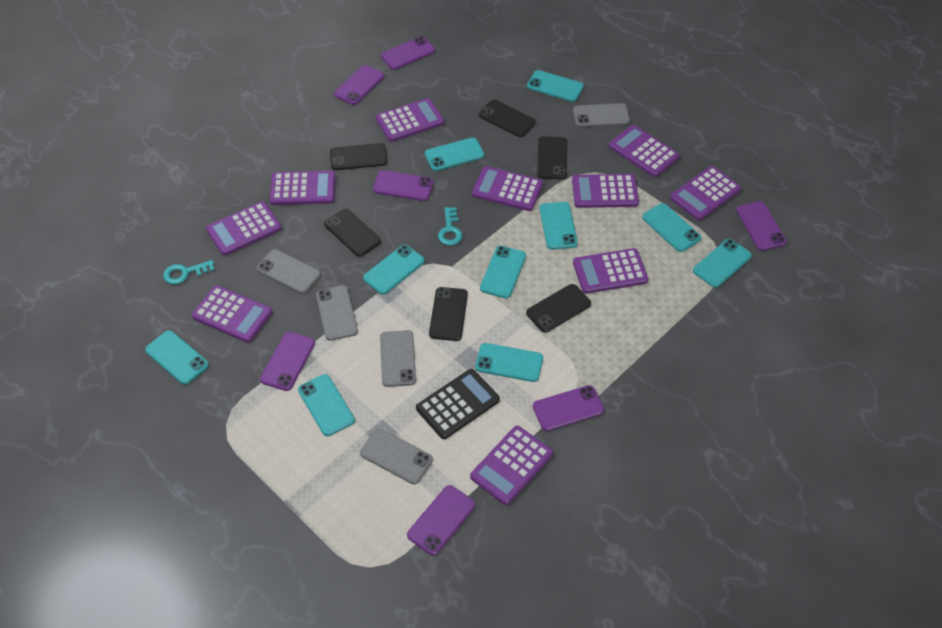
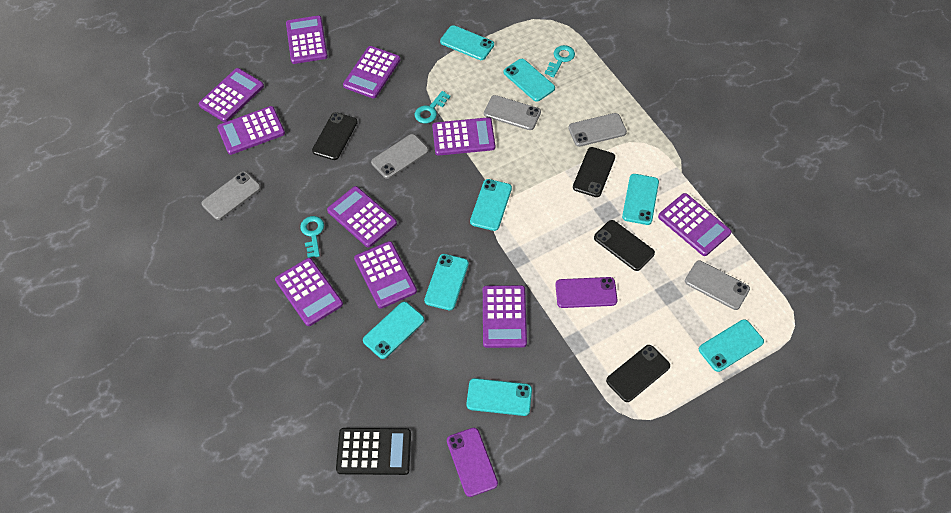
black phone: 6 -> 4
purple phone: 7 -> 2
turquoise key: 2 -> 3
turquoise phone: 10 -> 8

